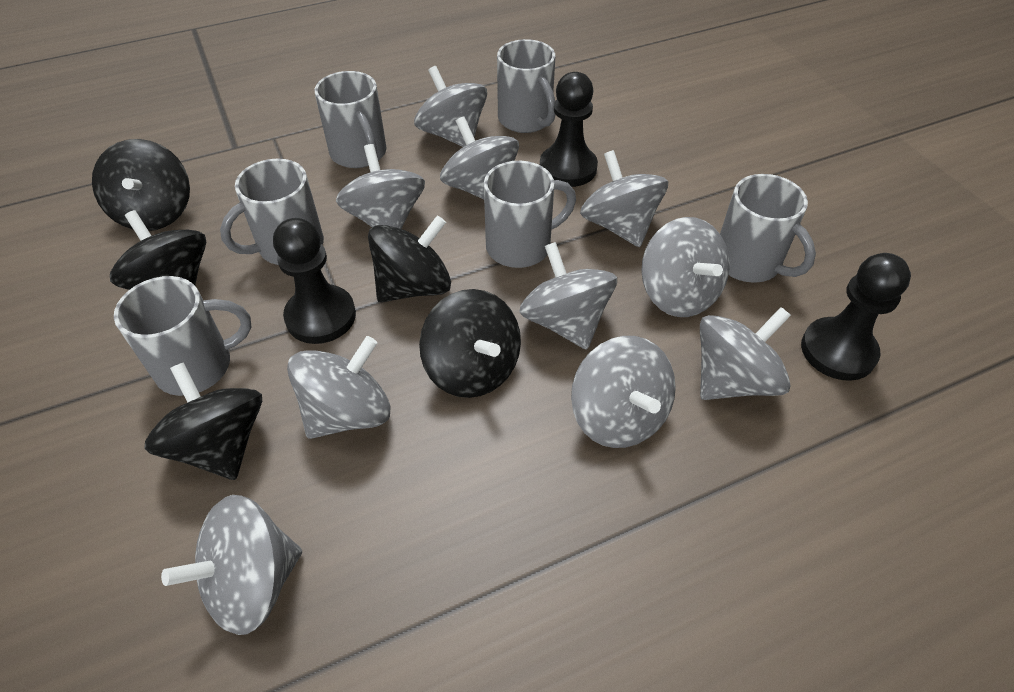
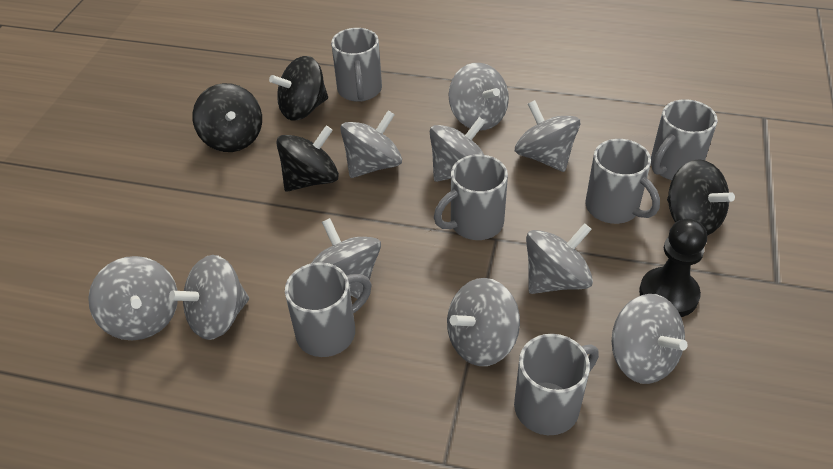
black pawn: 3 -> 1
black spinning top: 5 -> 4

